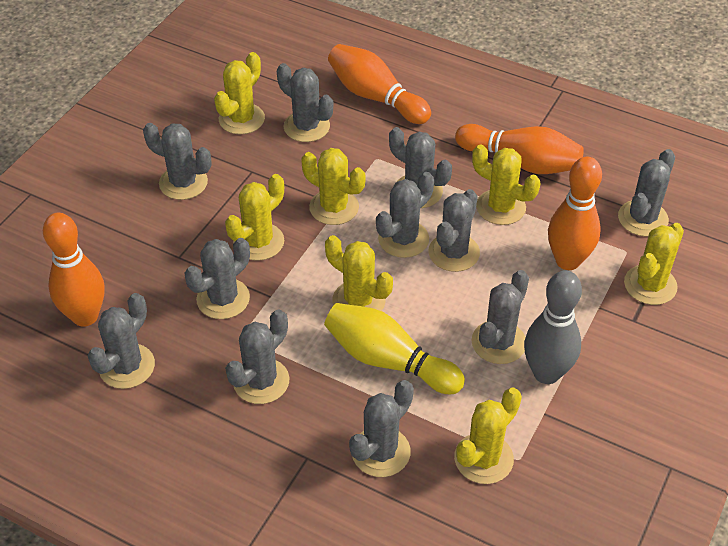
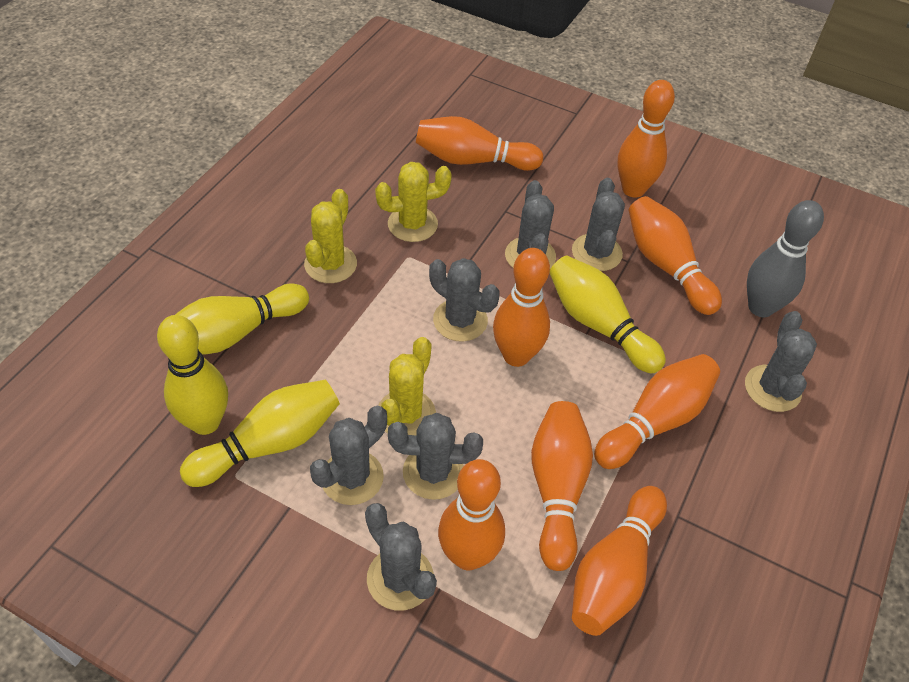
grey cactus: 11 -> 7
orange bowling pin: 4 -> 8
yellow bowling pin: 1 -> 4
yellow cactus: 7 -> 3

